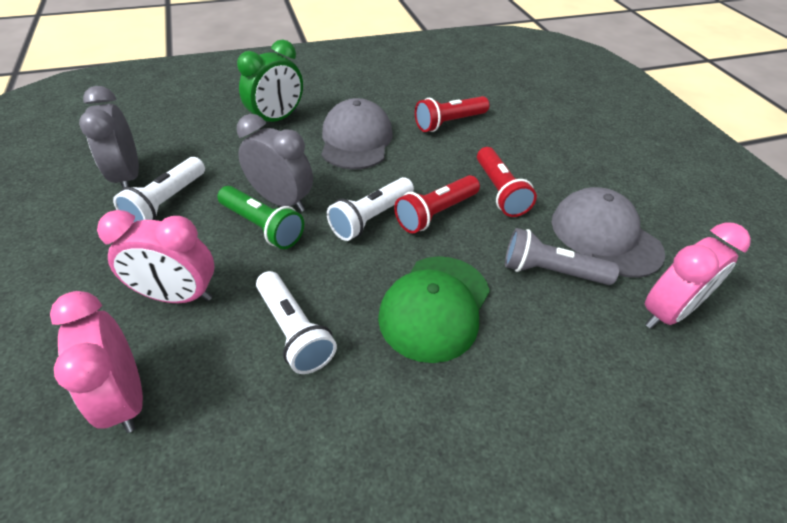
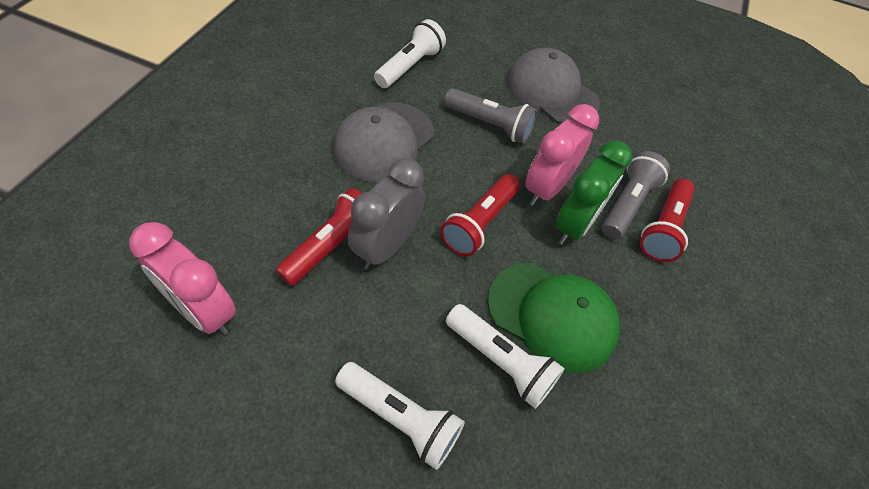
green flashlight: 1 -> 0
grey clock: 2 -> 1
grey flashlight: 1 -> 2
pink clock: 3 -> 2

